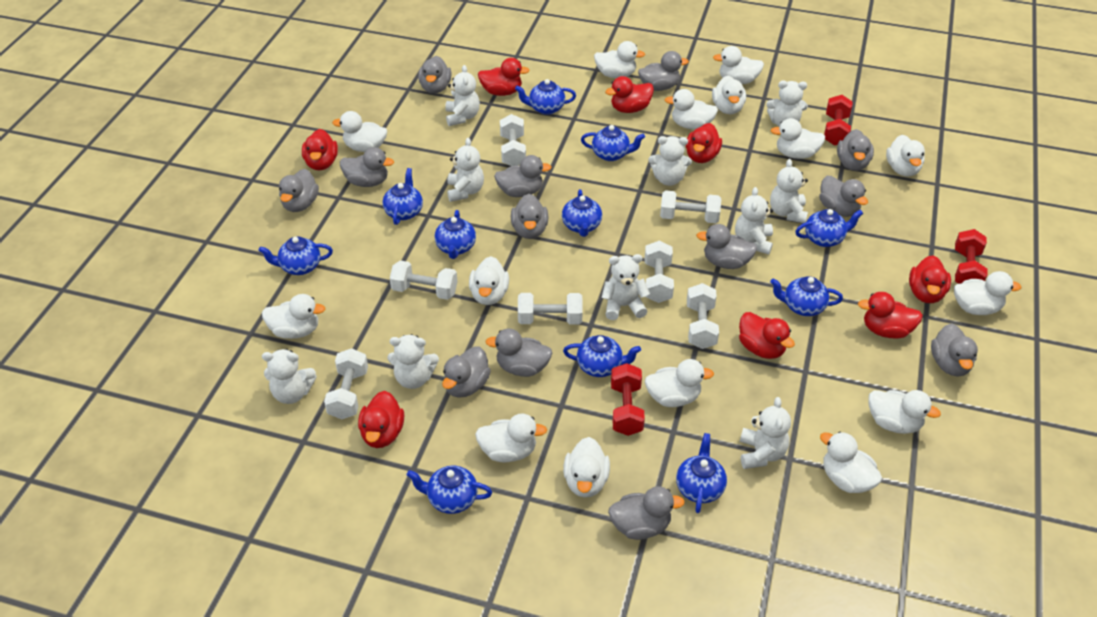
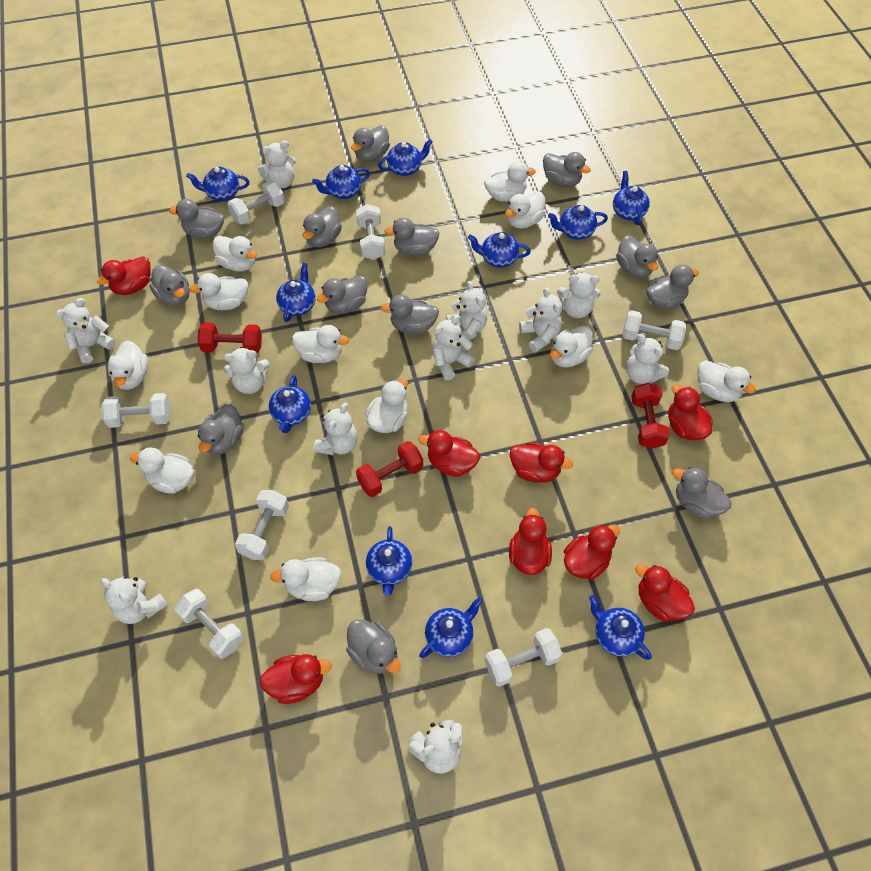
white duck: 15 -> 11
white teddy bear: 10 -> 11

